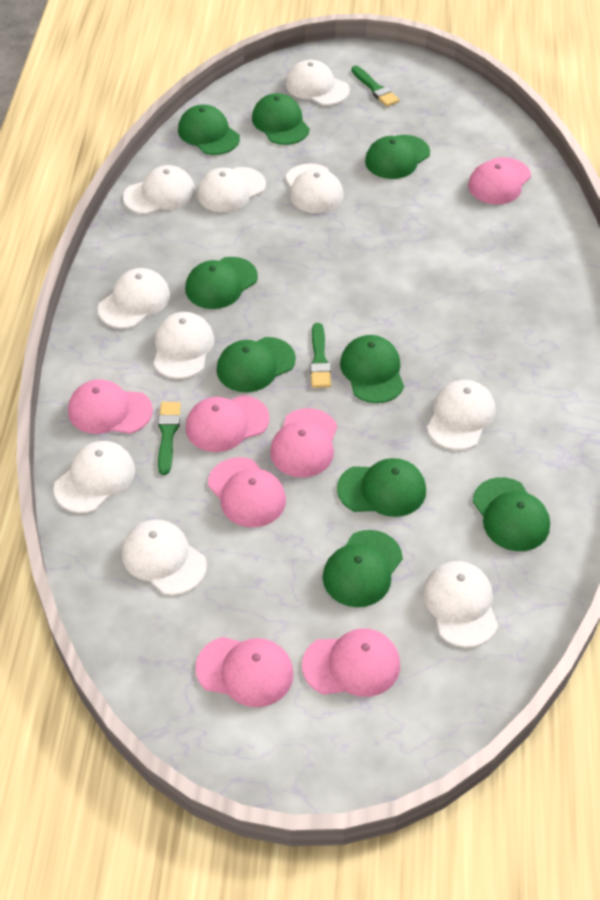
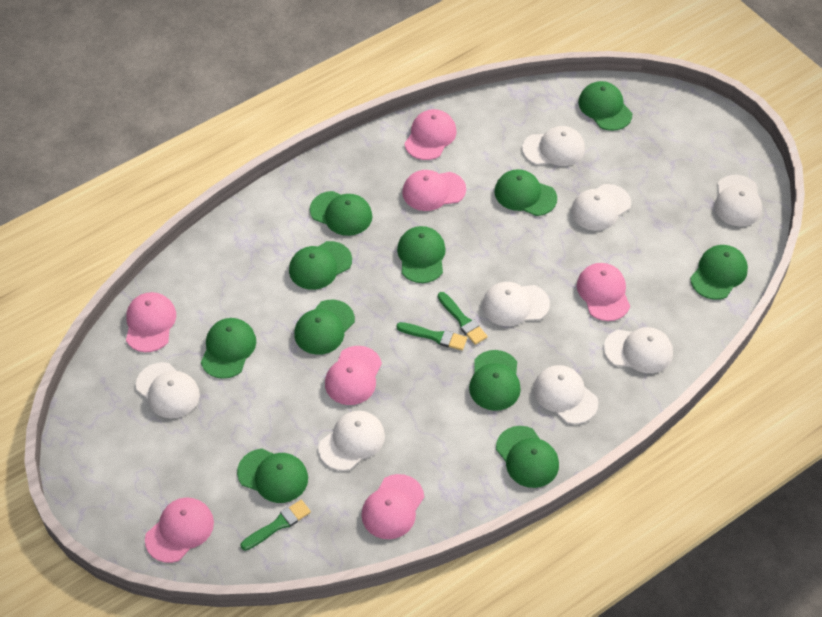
green cap: 9 -> 11
white cap: 10 -> 8

